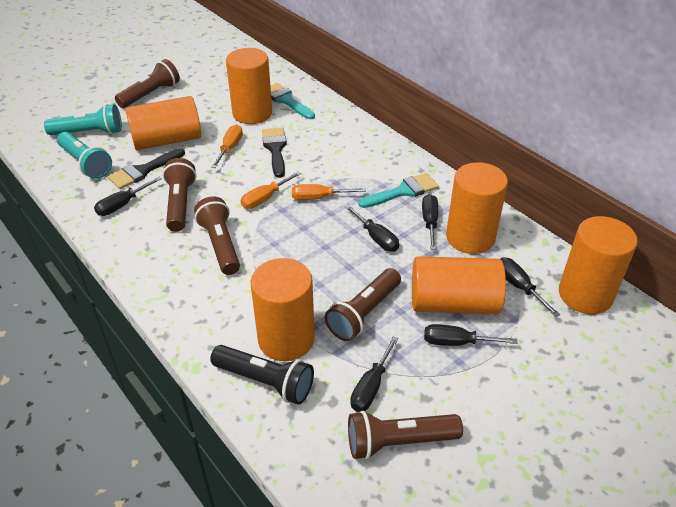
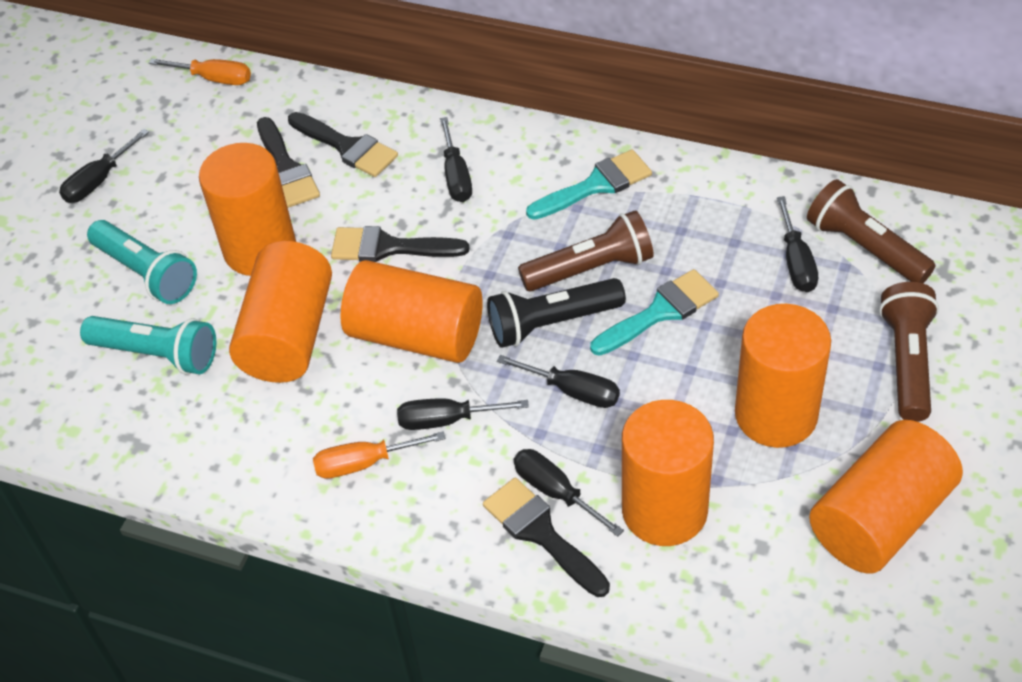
black brush: 2 -> 4
brown flashlight: 5 -> 3
orange screwdriver: 3 -> 2

